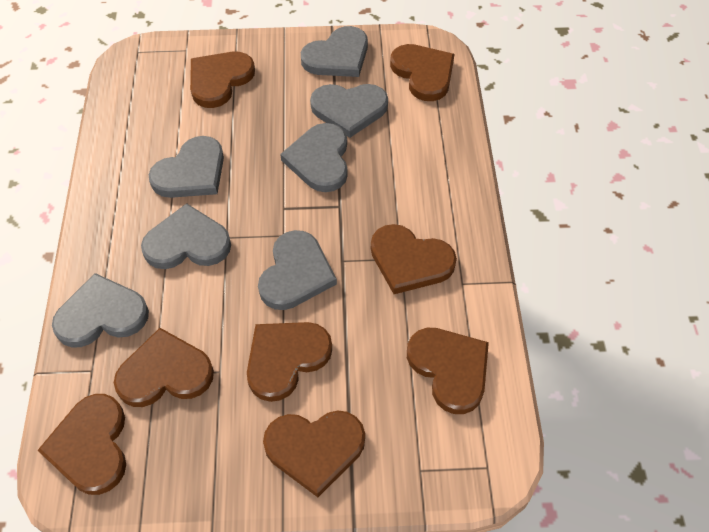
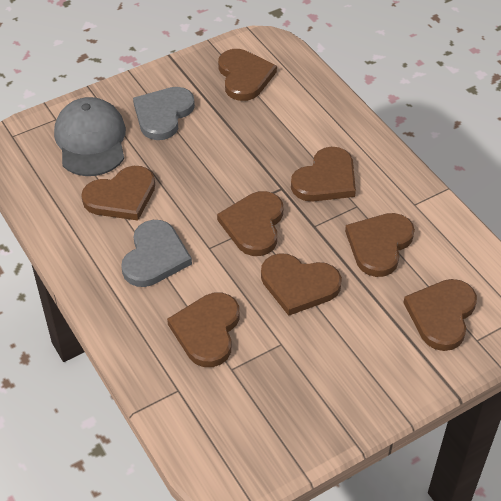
grey cap: 0 -> 1
grey heart: 7 -> 2

